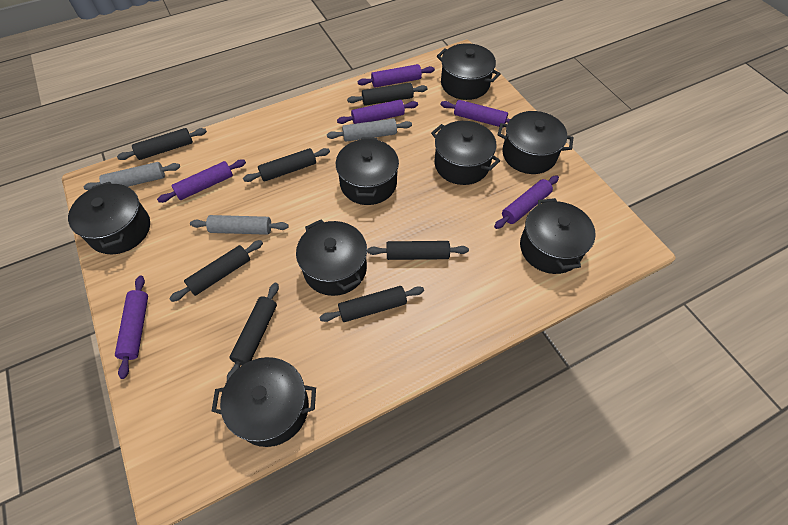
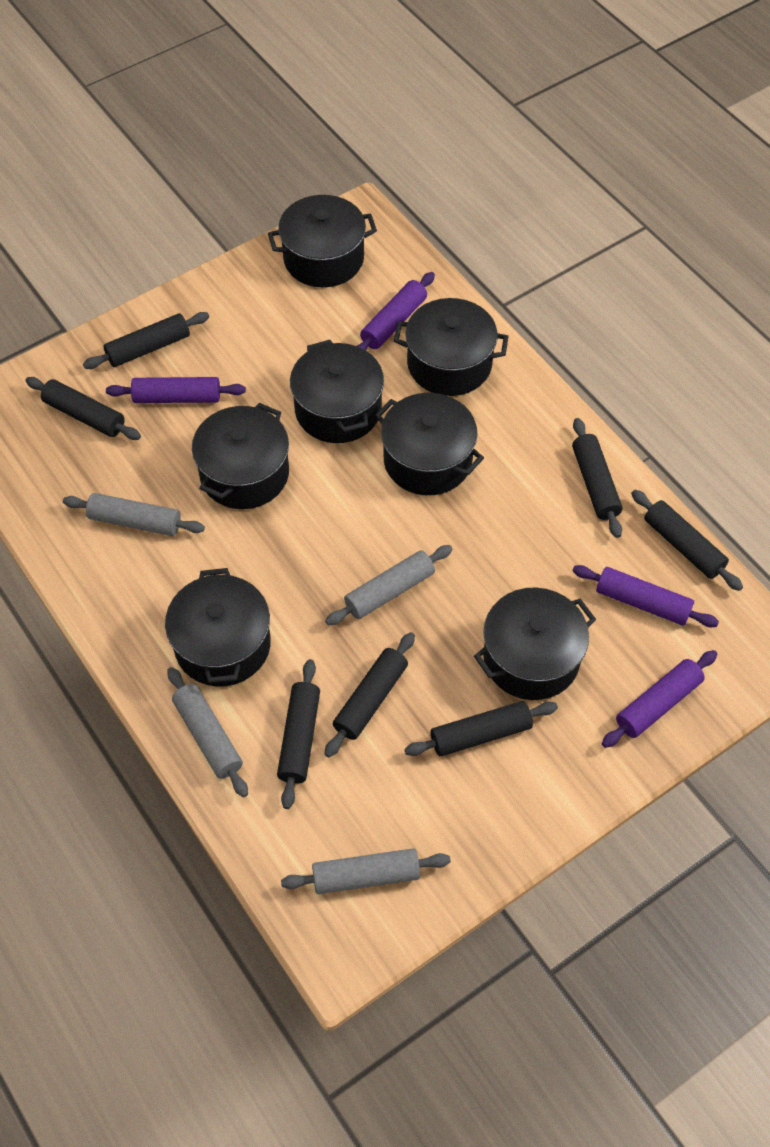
black pot: 8 -> 7
grey rolling pin: 3 -> 4
purple rolling pin: 6 -> 4

